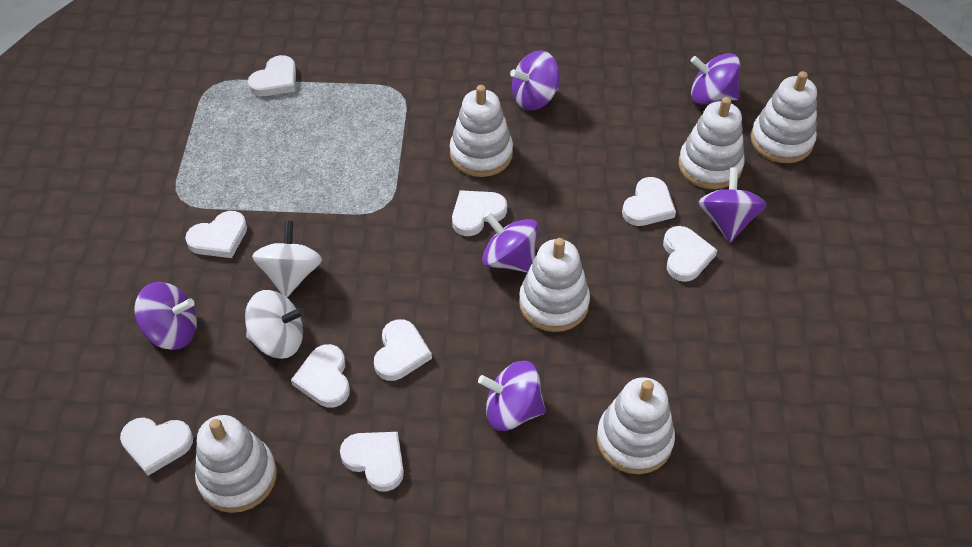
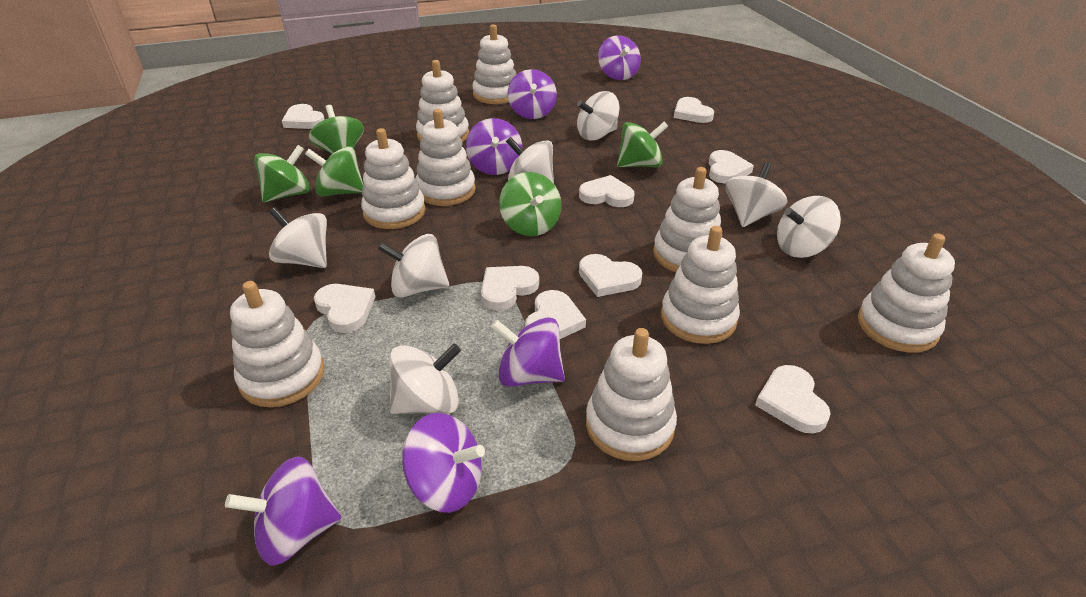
green spinning top: 0 -> 5
white spinning top: 2 -> 7
white stacking toy: 6 -> 9

